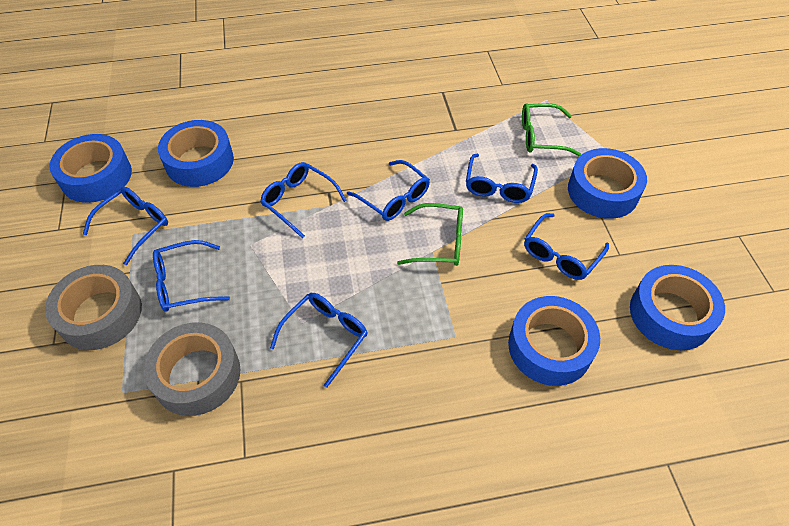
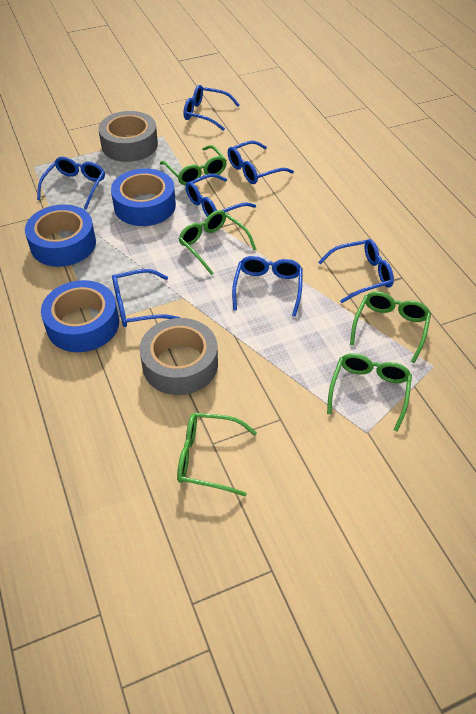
blue tape: 5 -> 3
green glasses: 2 -> 5

